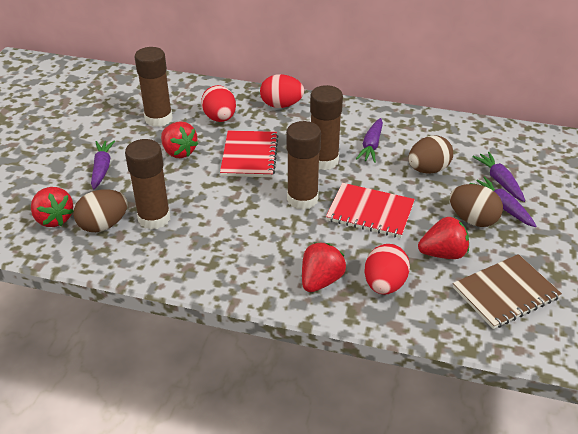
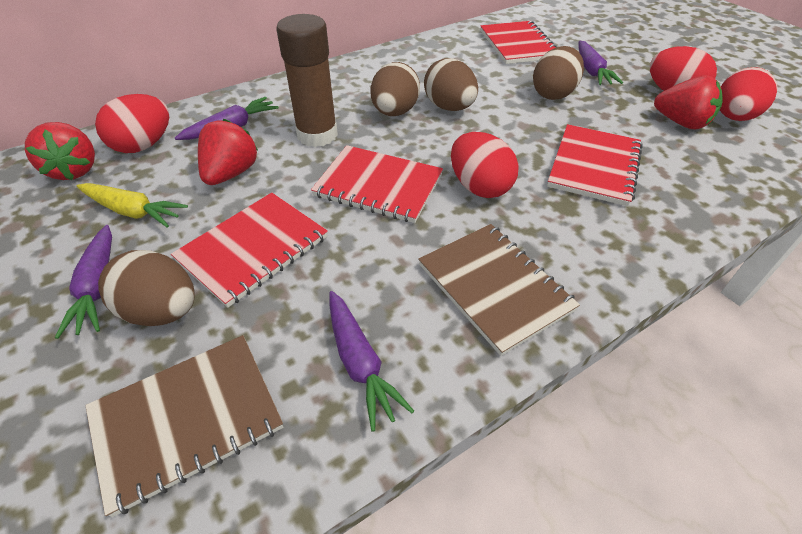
brown egg: 3 -> 4
brown glue stick: 4 -> 1
brown notebook: 1 -> 2
red egg: 3 -> 4
red notebook: 2 -> 4
red strawberry: 4 -> 3
yellow carrot: 0 -> 1

